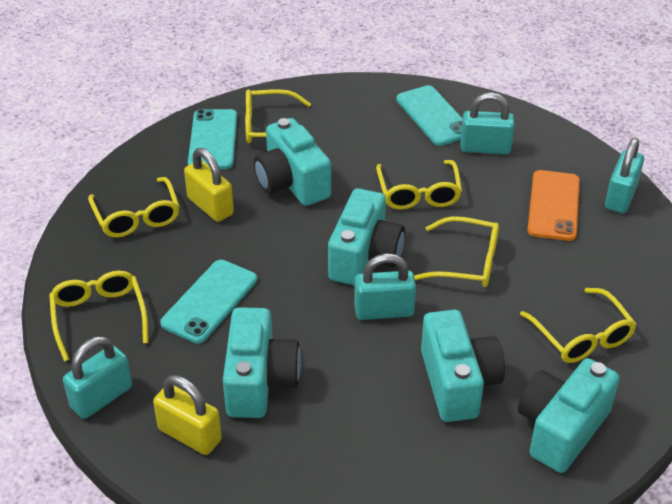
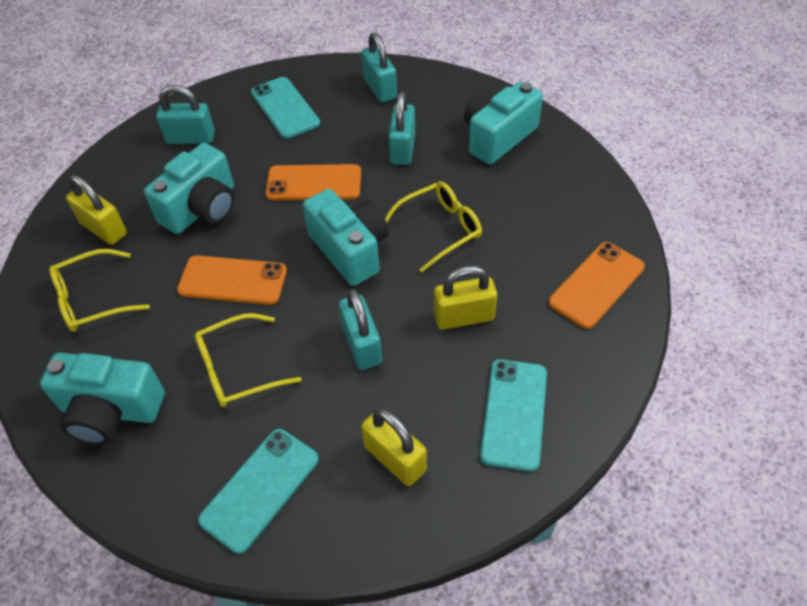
orange phone: 1 -> 3
turquoise camera: 5 -> 4
yellow glasses: 6 -> 3
yellow padlock: 2 -> 3

